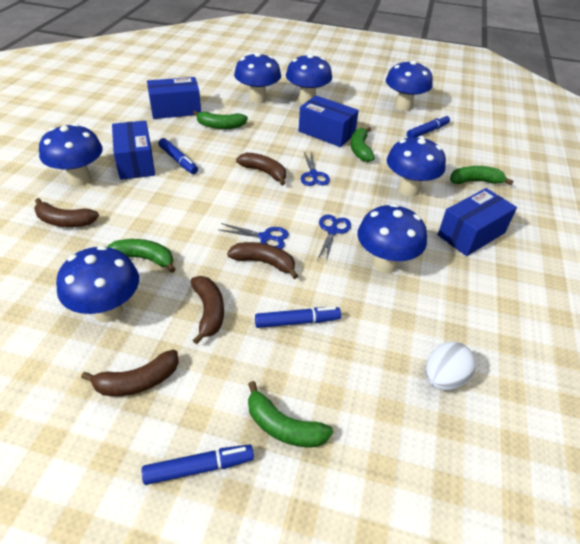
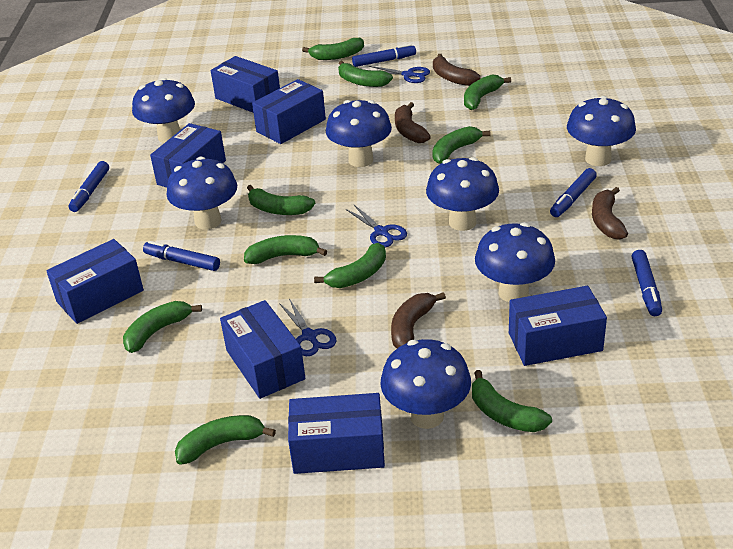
blue box: 4 -> 7
blue marker: 4 -> 5
brown banana: 5 -> 4
green banana: 5 -> 10
white egg: 1 -> 0

